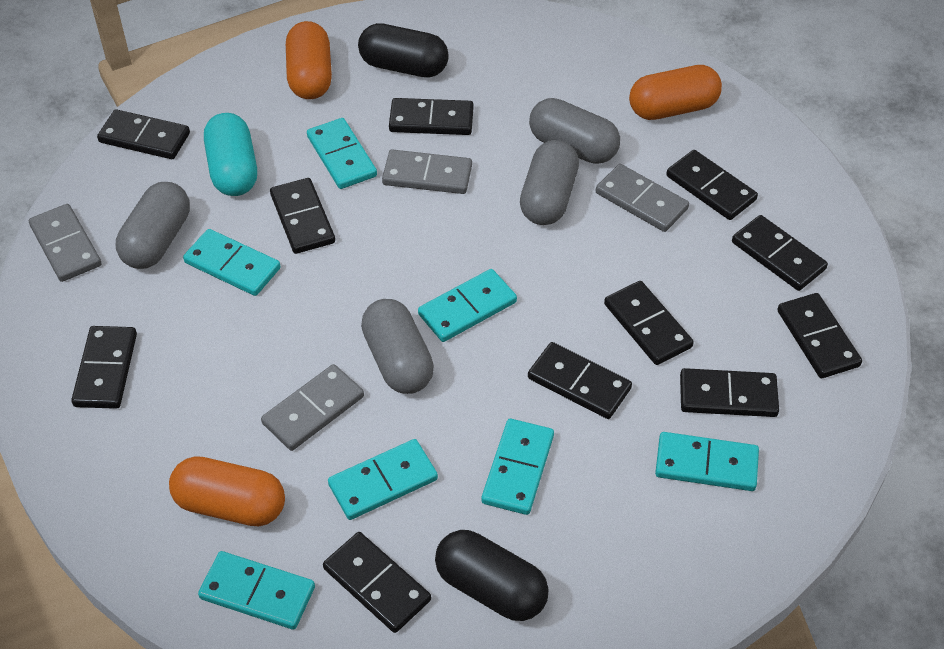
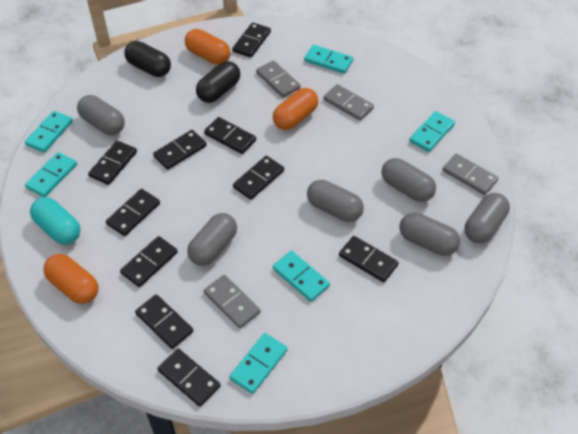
black domino: 11 -> 10
grey capsule: 4 -> 6
turquoise domino: 7 -> 6

